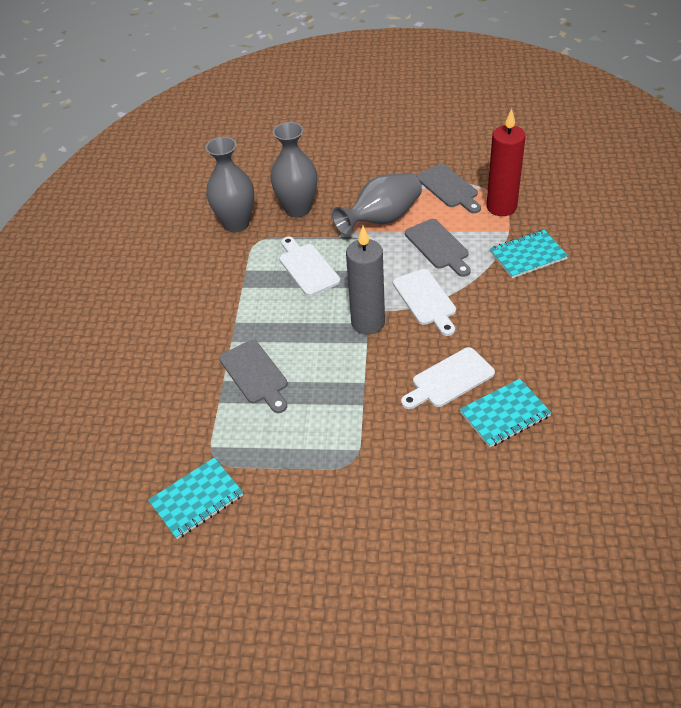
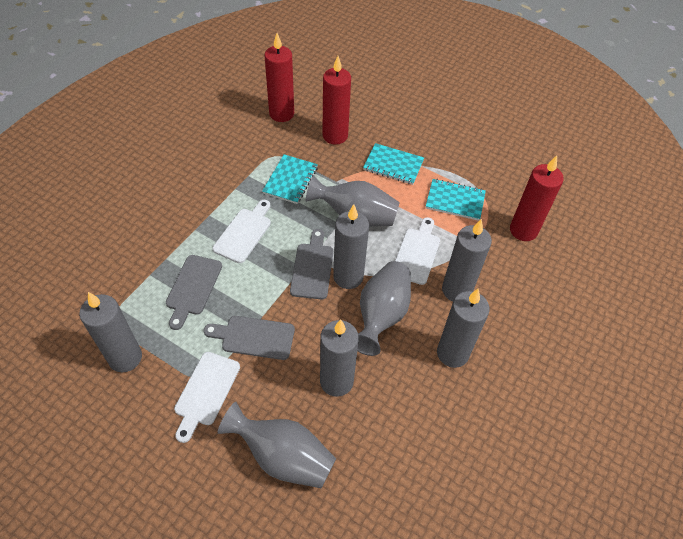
grey candle: 1 -> 5
red candle: 1 -> 3

